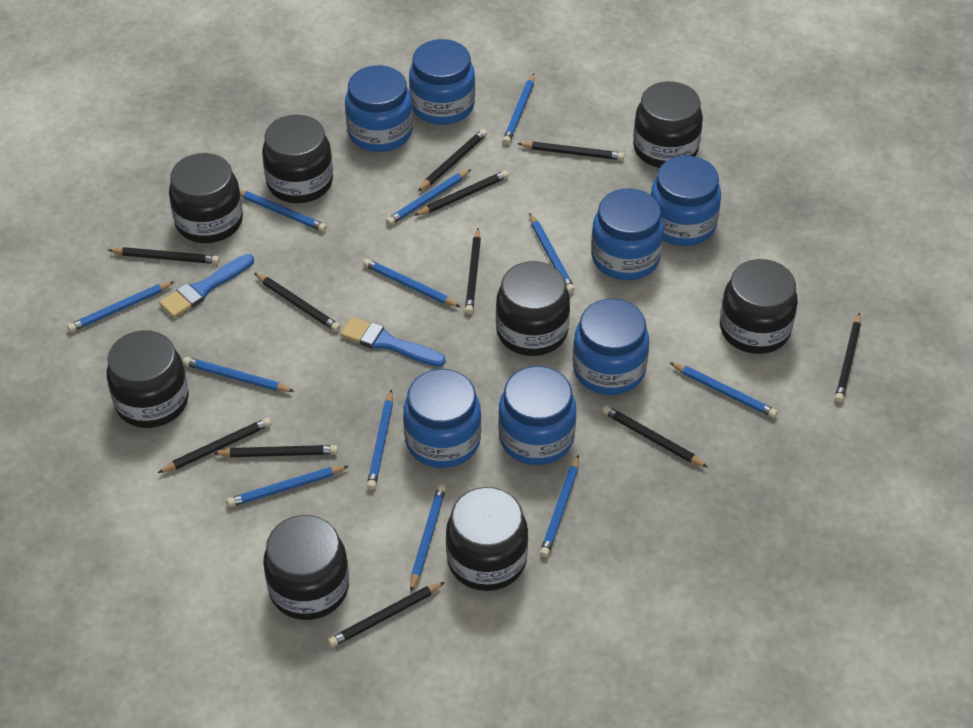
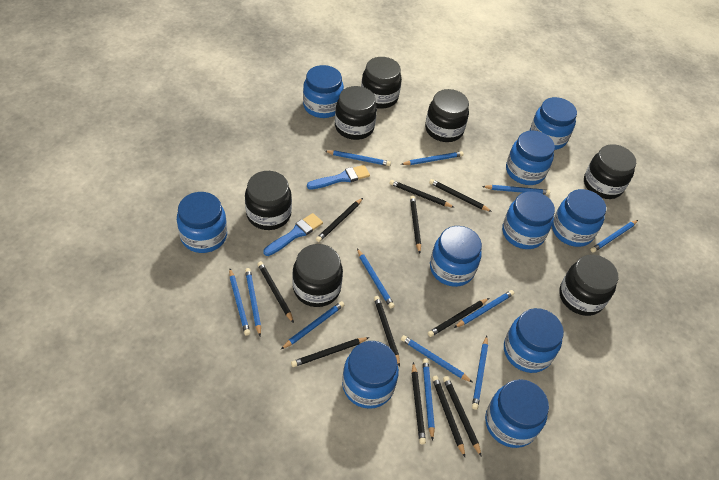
black jar: 8 -> 7
blue jar: 7 -> 10

